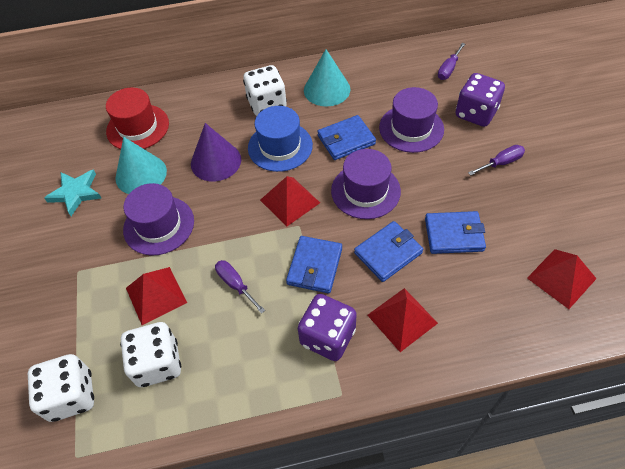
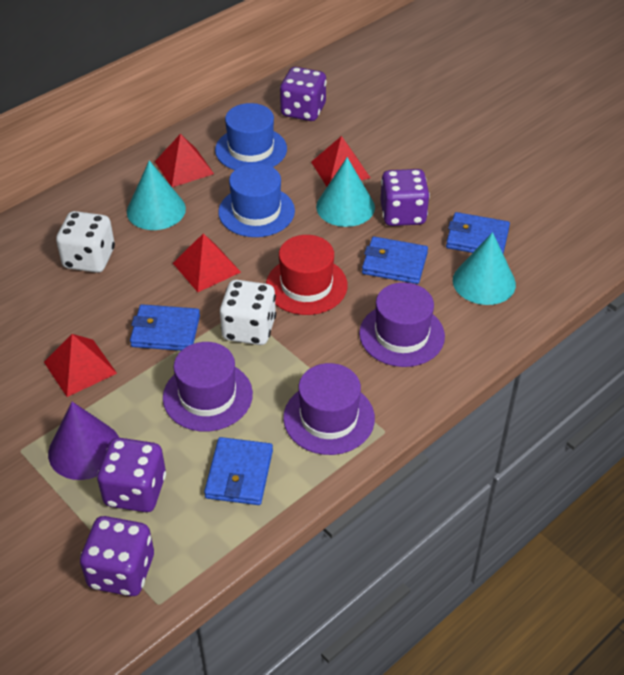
blue hat: 1 -> 2
purple dice: 2 -> 4
purple screwdriver: 3 -> 0
turquoise cone: 2 -> 3
turquoise star: 1 -> 0
white dice: 3 -> 2

